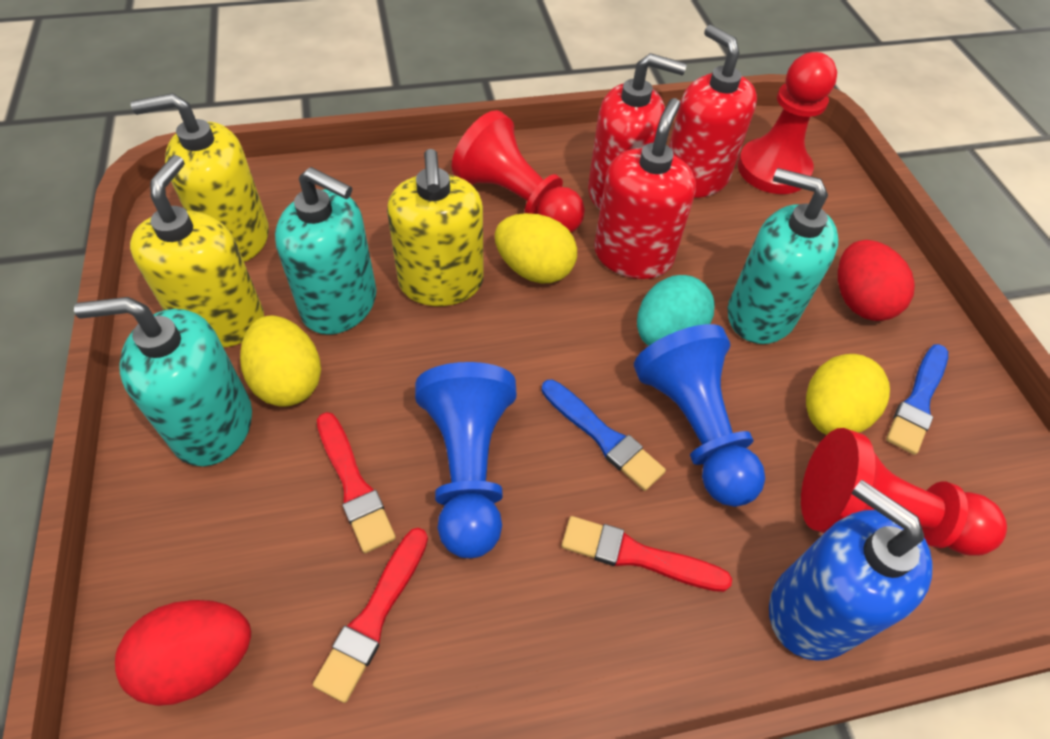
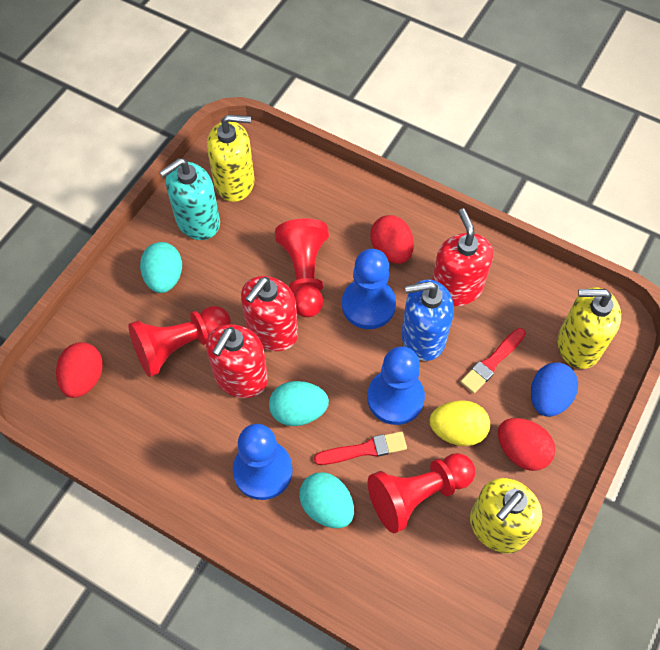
blue brush: 2 -> 0
blue egg: 0 -> 1
blue pawn: 2 -> 3
red brush: 3 -> 2
red egg: 2 -> 3
turquoise egg: 1 -> 3
turquoise soap dispenser: 3 -> 1
yellow egg: 3 -> 1

